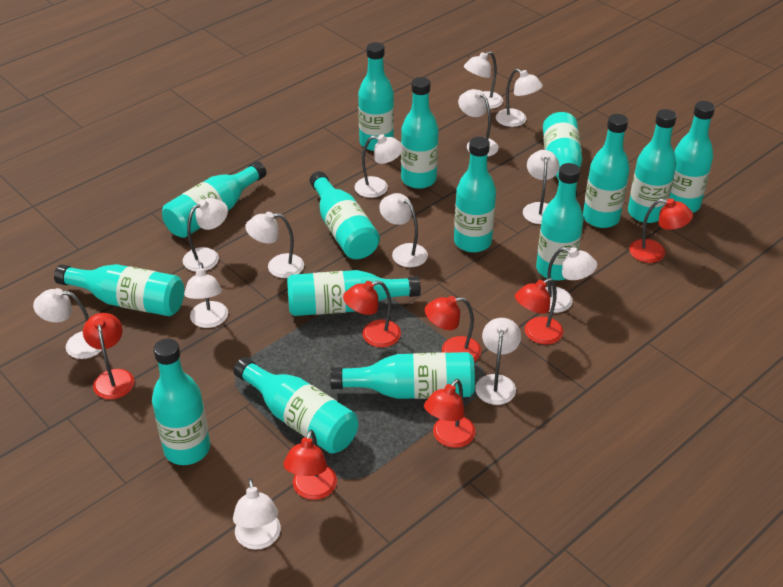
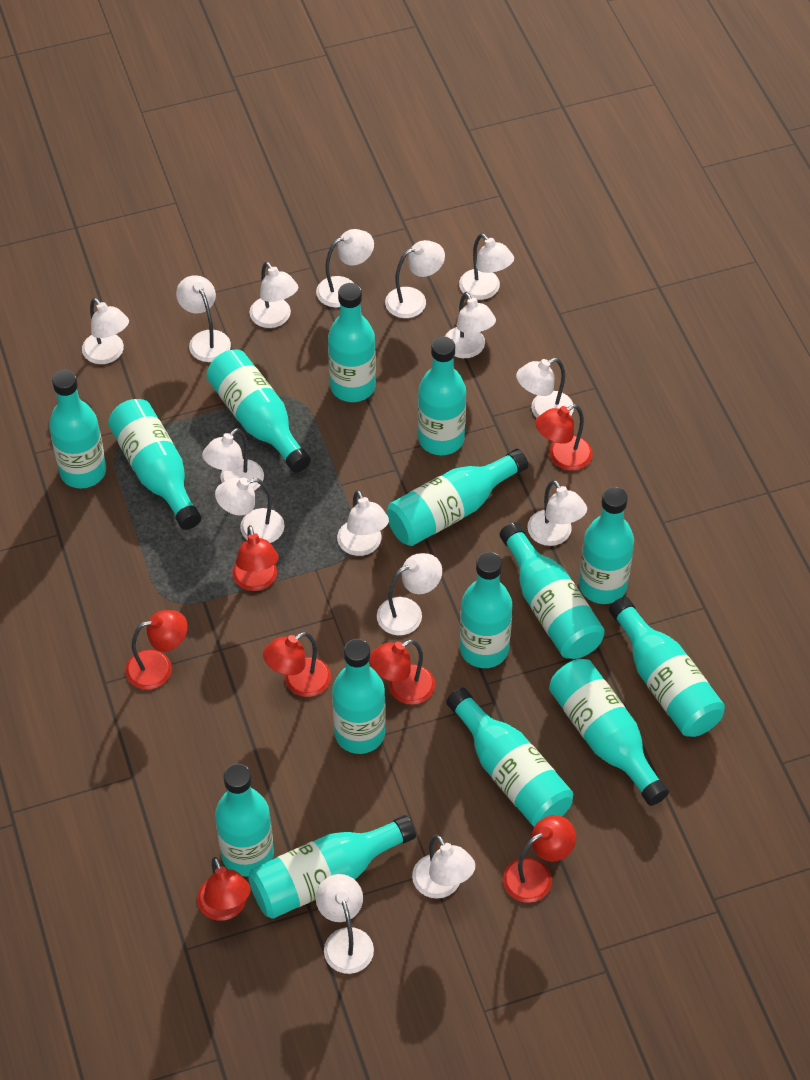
white lamp: 13 -> 15

